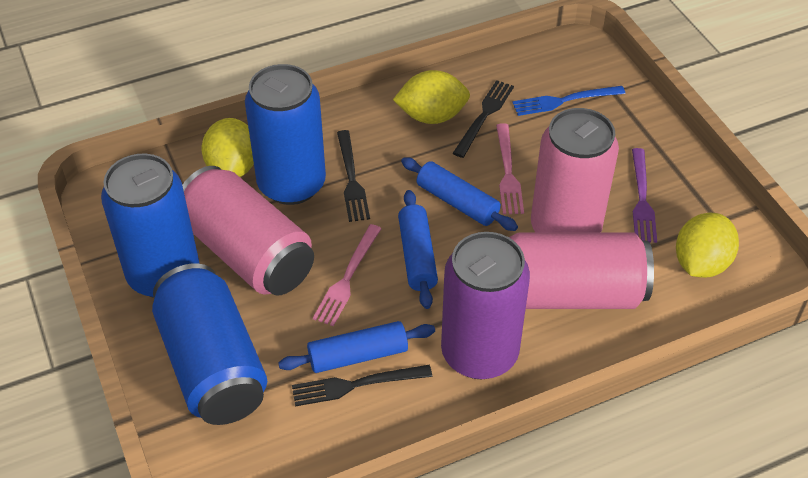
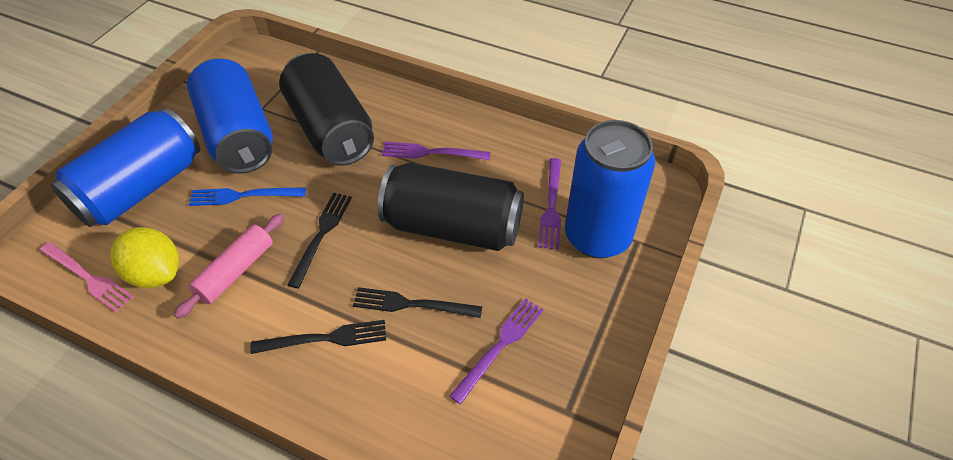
black can: 0 -> 2
blue rolling pin: 3 -> 0
pink can: 3 -> 0
pink fork: 2 -> 1
pink rolling pin: 0 -> 1
purple can: 1 -> 0
purple fork: 1 -> 3
yellow lemon: 3 -> 1

